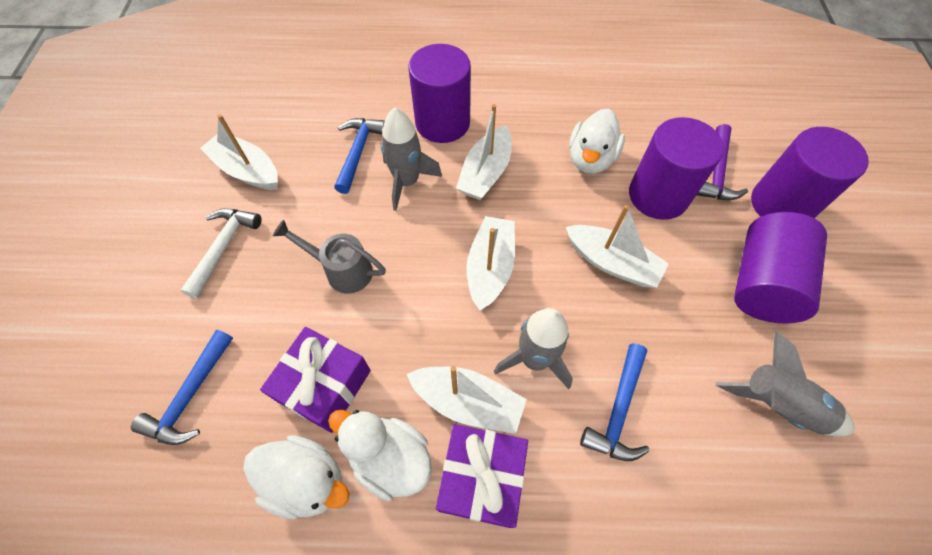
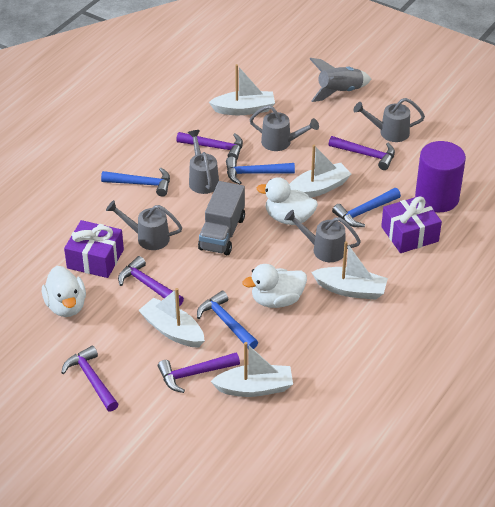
blue hammer: 3 -> 4
grey rocket: 3 -> 1
grey truck: 0 -> 1
grey watering can: 1 -> 5
purple cylinder: 4 -> 1
purple hammer: 1 -> 5
white hammer: 1 -> 0

